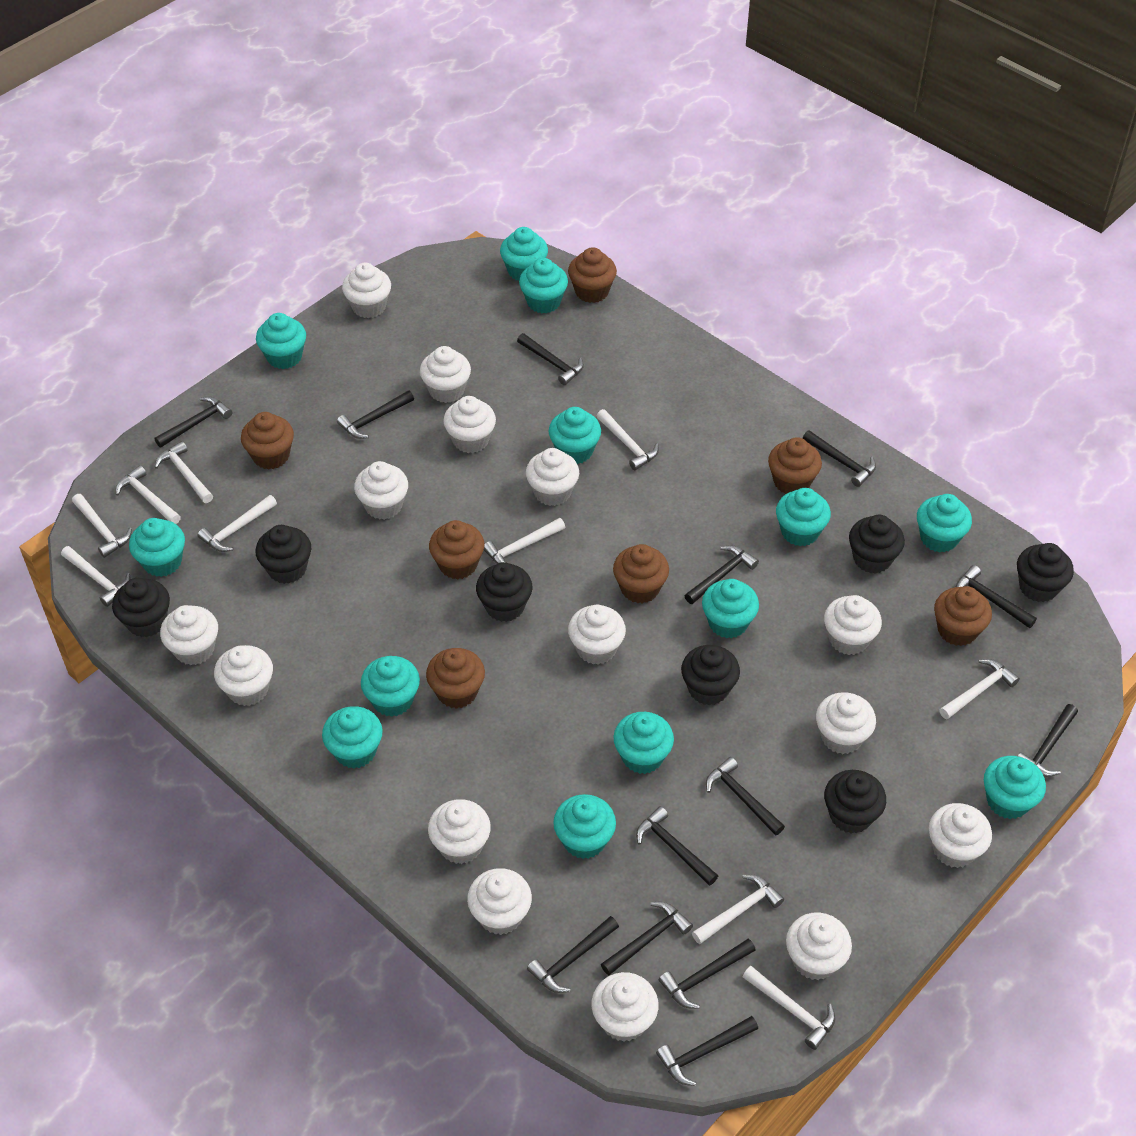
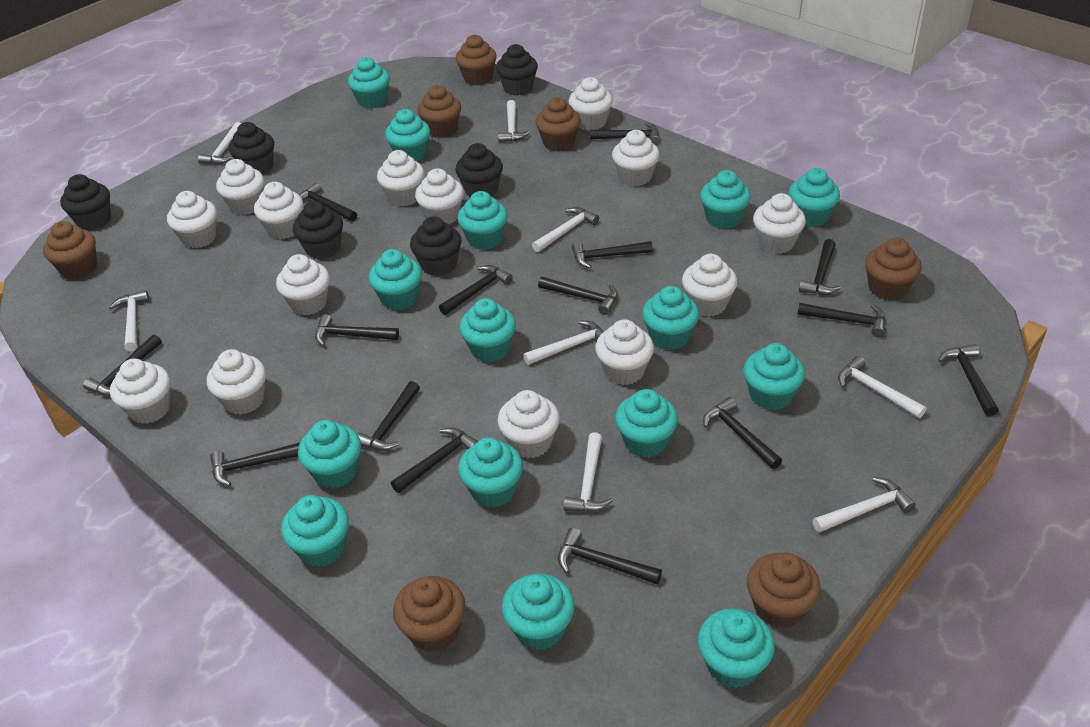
black cupcake: 7 -> 6
black hammer: 13 -> 15
turquoise cupcake: 13 -> 15
white cupcake: 15 -> 14
white hammer: 10 -> 8

